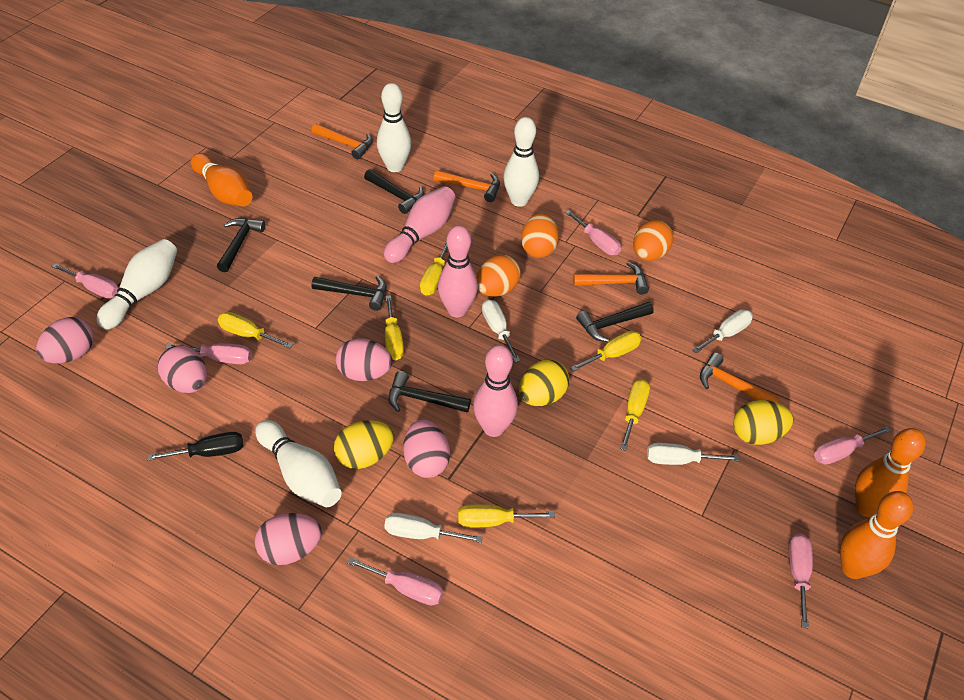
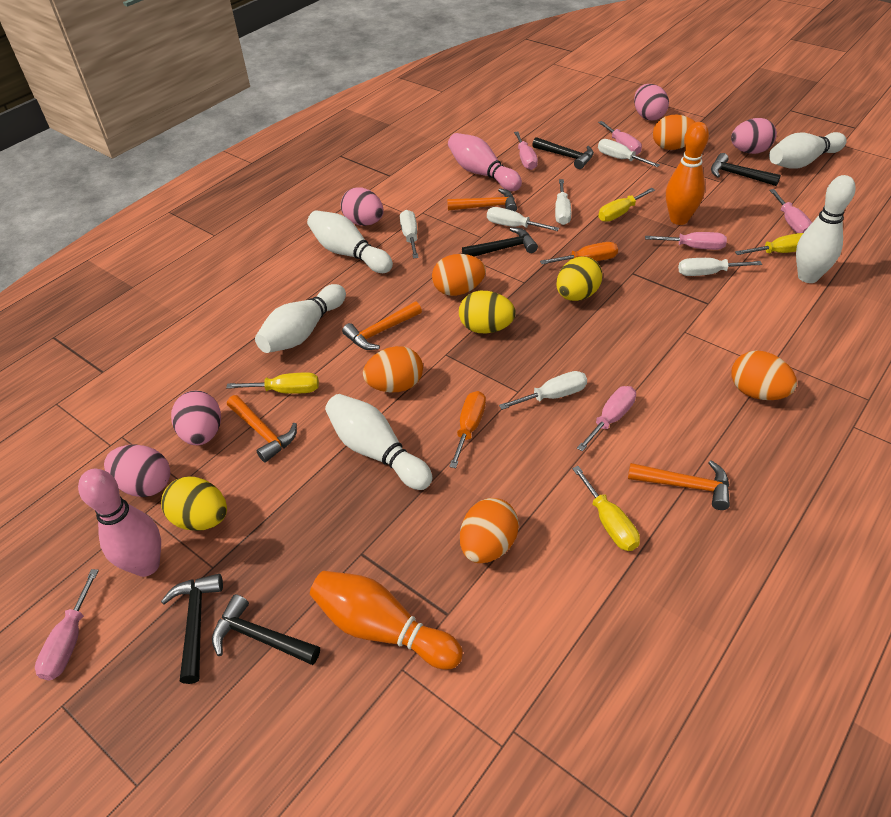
black screwdriver: 1 -> 0
orange bowling pin: 3 -> 2
orange egg: 3 -> 5
orange screwdriver: 0 -> 2
pink bowling pin: 3 -> 2
white bowling pin: 4 -> 5
white screwdriver: 4 -> 6
yellow screwdriver: 6 -> 4

